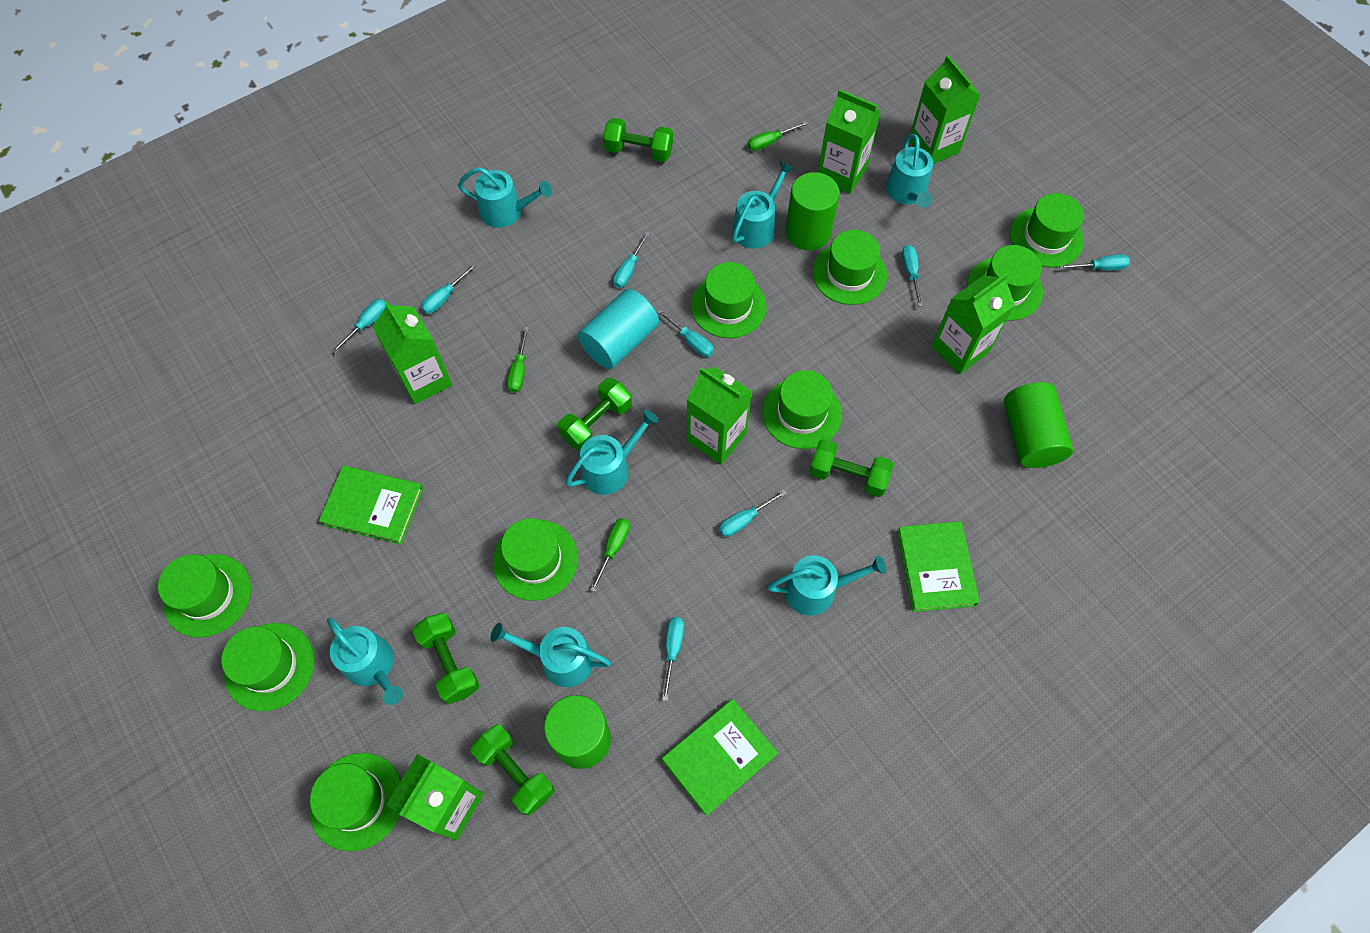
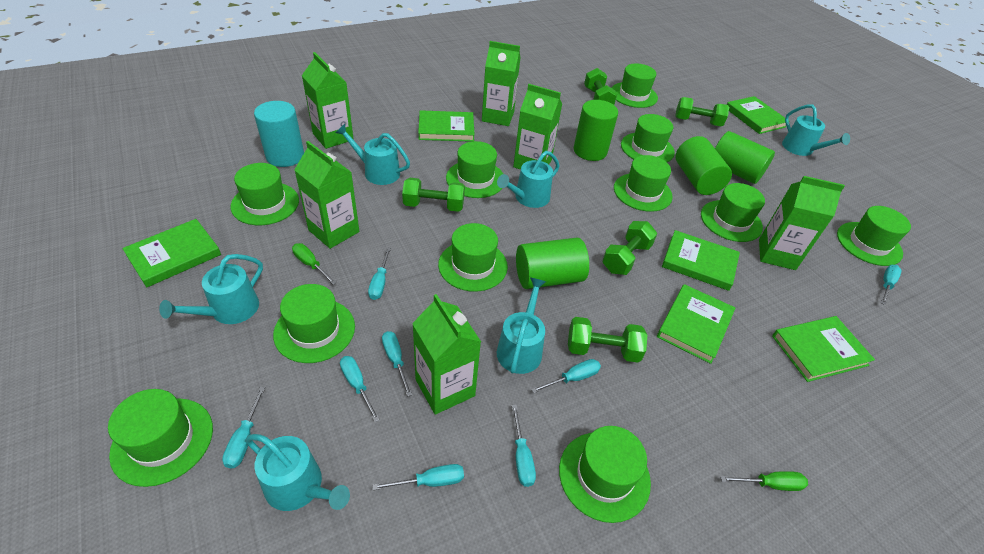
green book: 3 -> 6
green cylinder: 3 -> 4
green hat: 9 -> 11
green screwdriver: 3 -> 2
turquoise watering can: 7 -> 6

